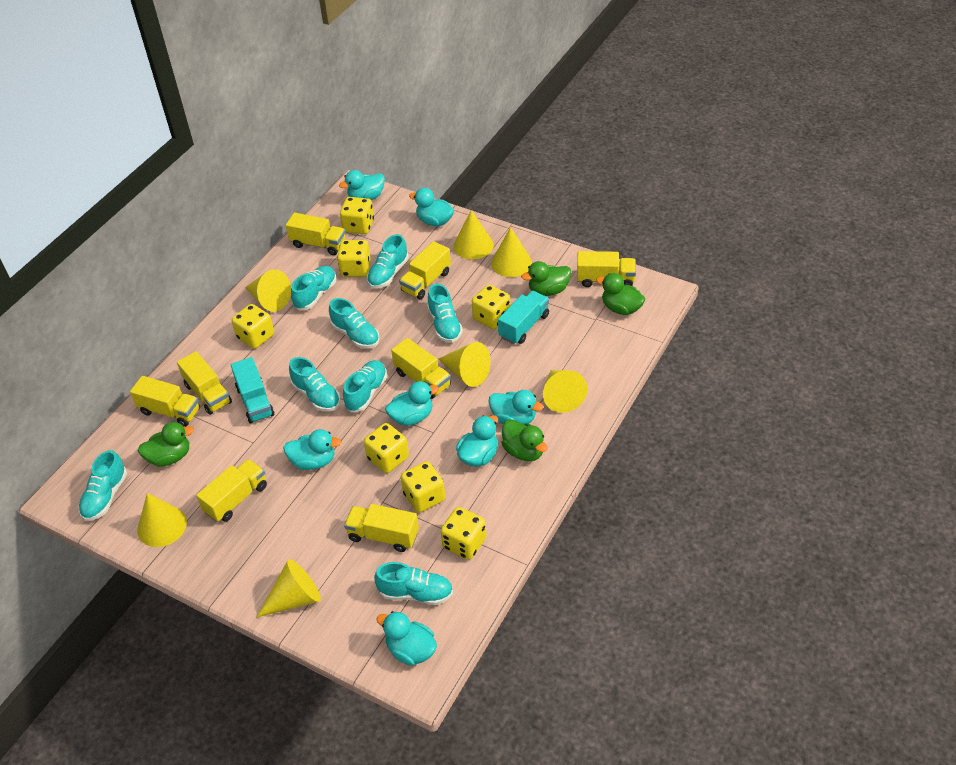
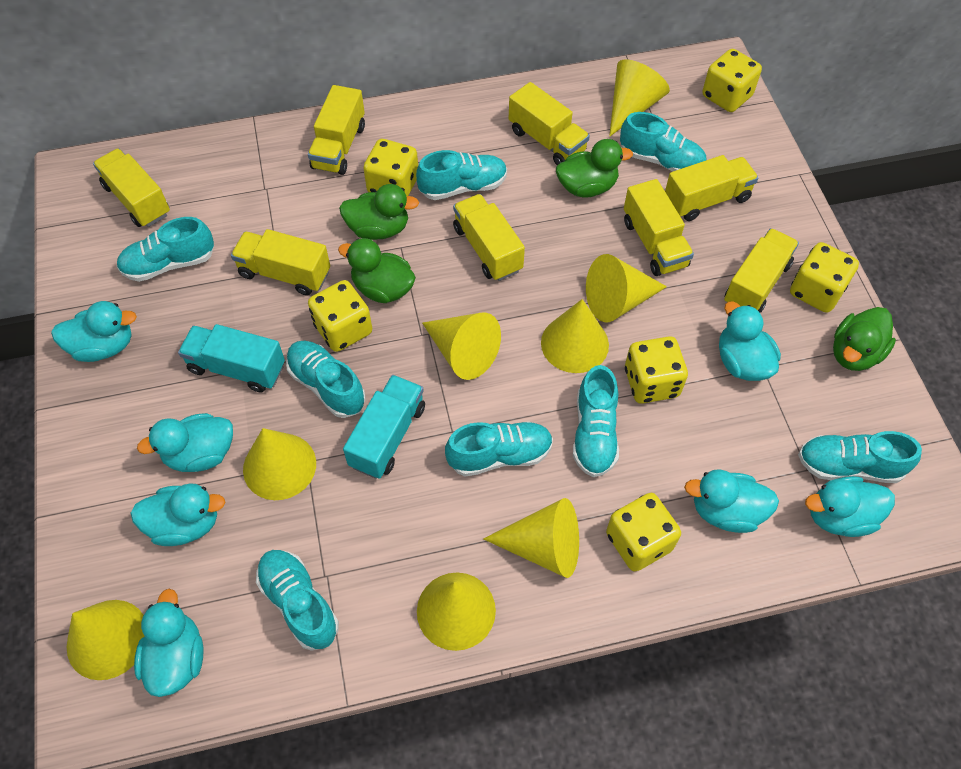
yellow cone: 7 -> 8
yellow dice: 7 -> 6

